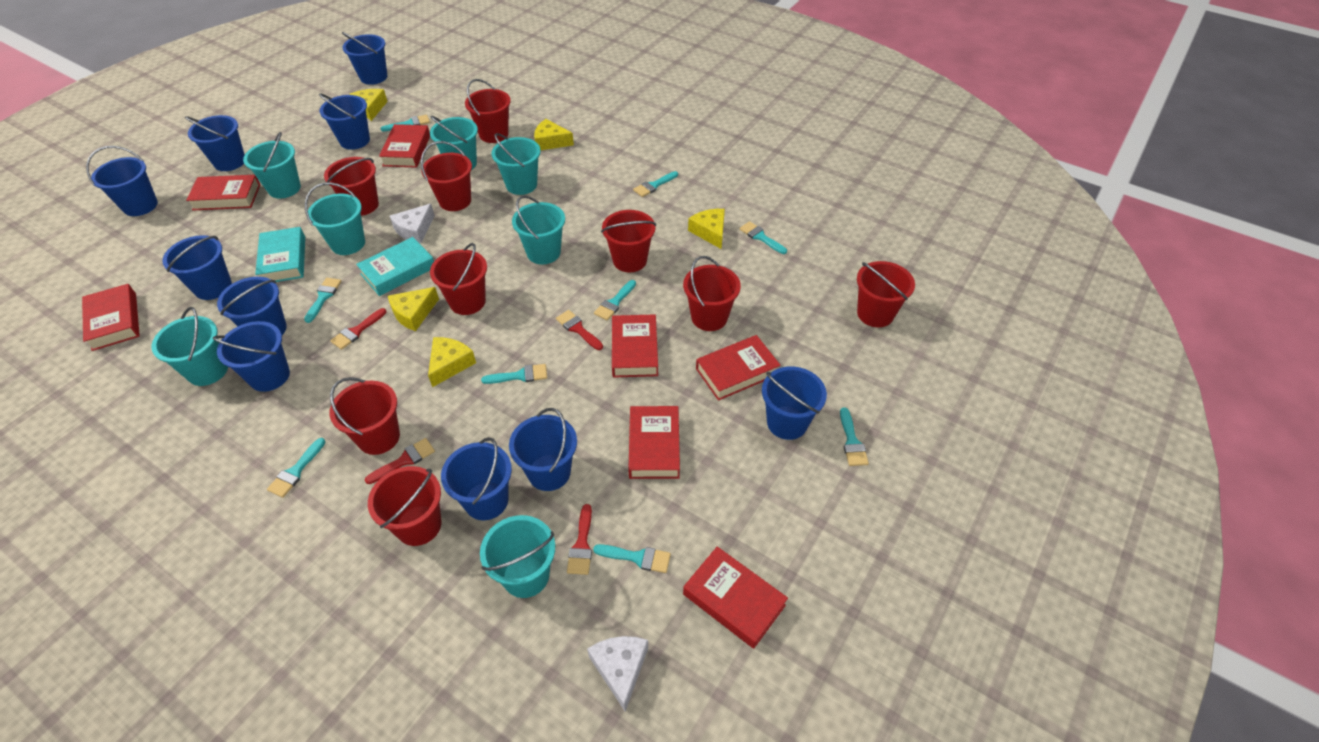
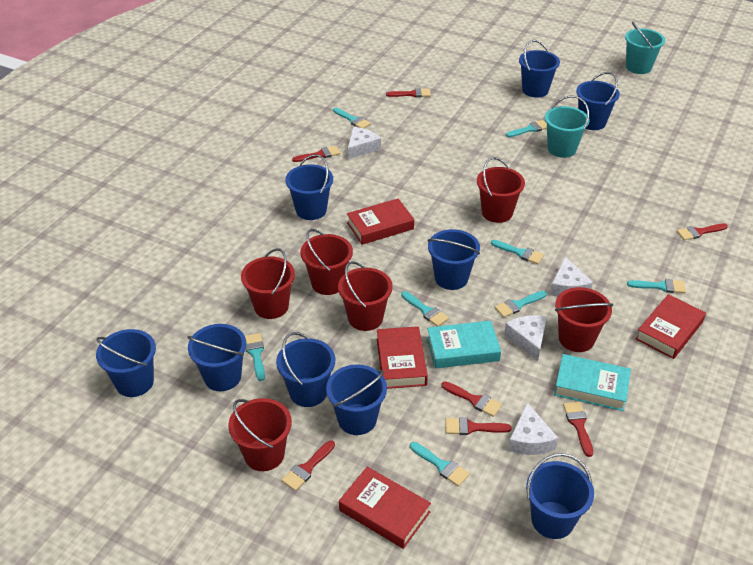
blue bucket: 10 -> 9
red book: 7 -> 4
red brush: 4 -> 7
red bucket: 9 -> 6
turquoise brush: 9 -> 8
turquoise bucket: 7 -> 2
white cheese: 2 -> 4
yellow cheese: 5 -> 0

